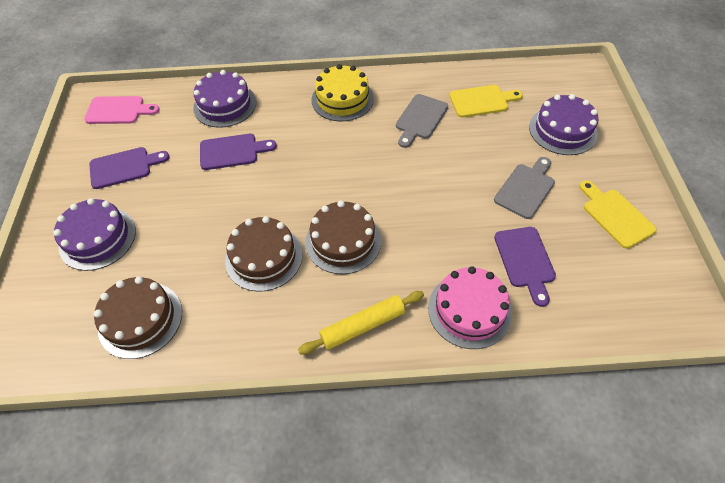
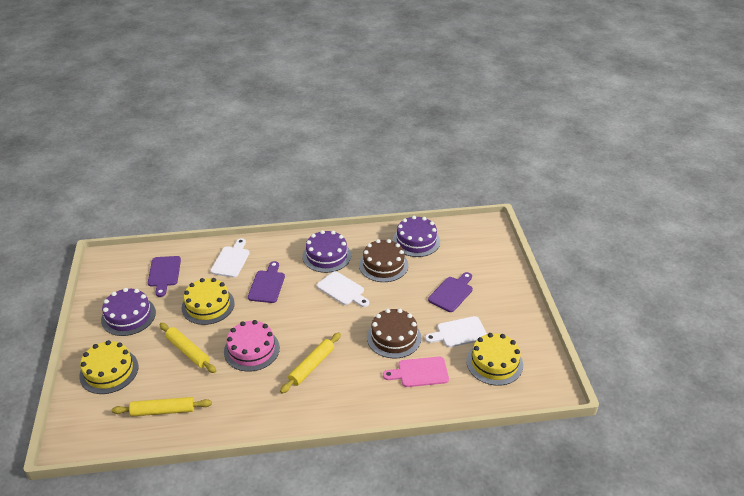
brown cake: 3 -> 2
grey cutting board: 2 -> 0
white cutting board: 0 -> 3
yellow cake: 1 -> 3
yellow cutting board: 2 -> 0
yellow rolling pin: 1 -> 3

